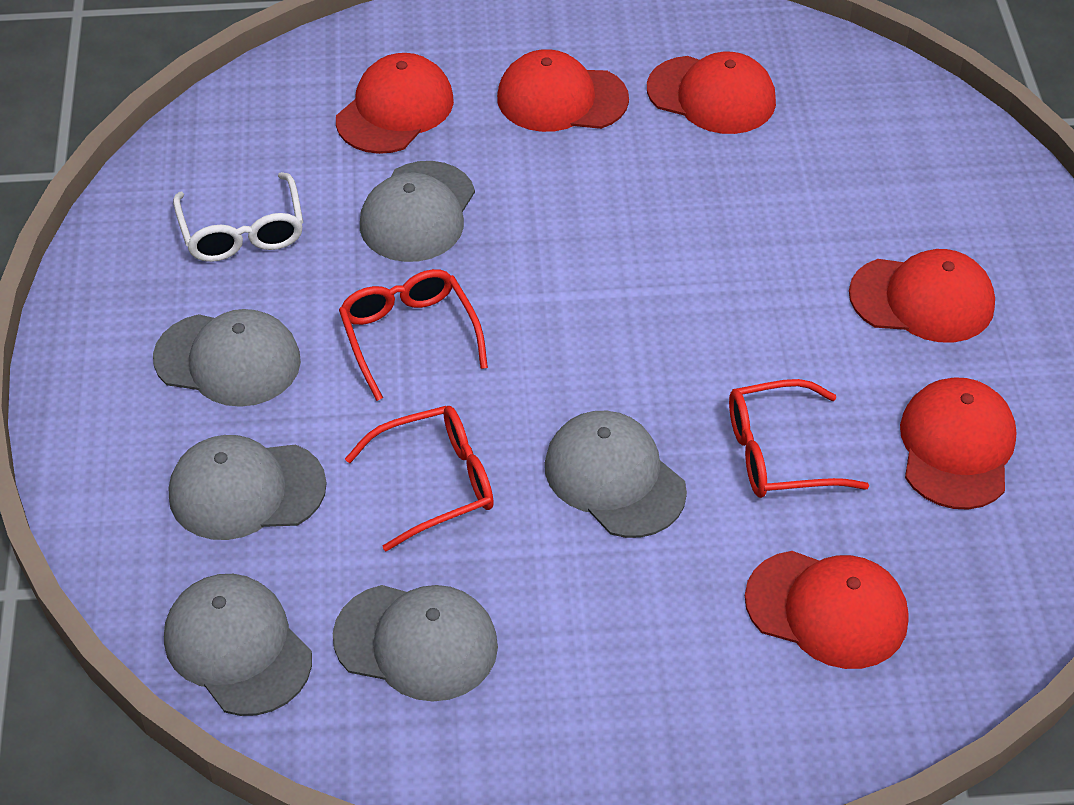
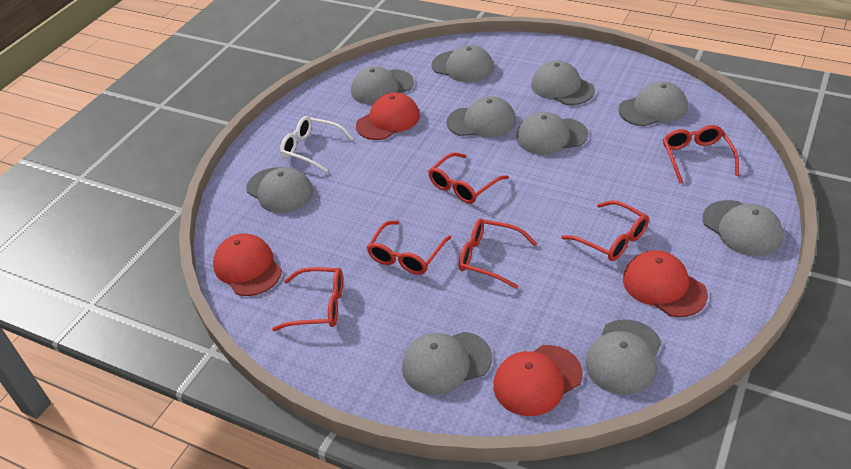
grey cap: 6 -> 10
red cap: 6 -> 4
red glasses: 3 -> 6

